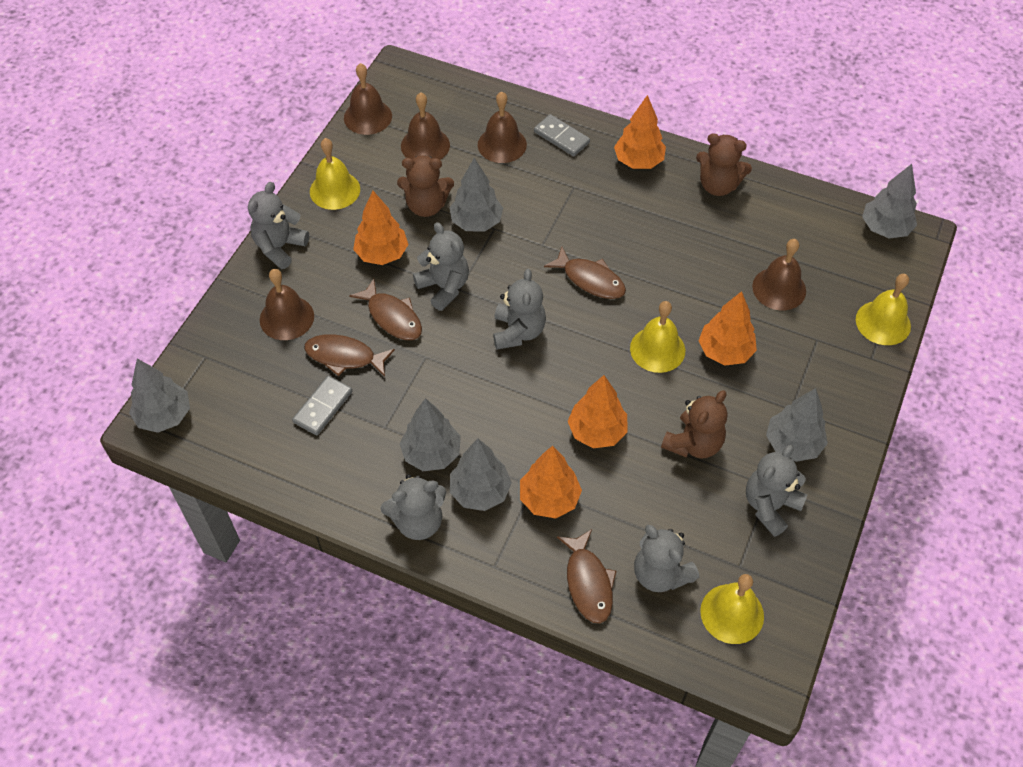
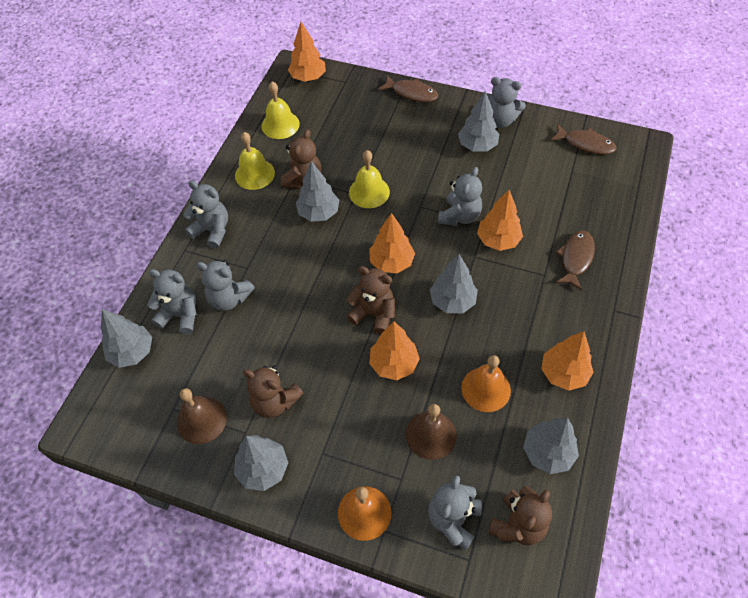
brown bell: 5 -> 2
brown fish: 4 -> 3
brown teddy bear: 3 -> 4
grey domino: 2 -> 0
orange bell: 0 -> 2
yellow bell: 4 -> 3

